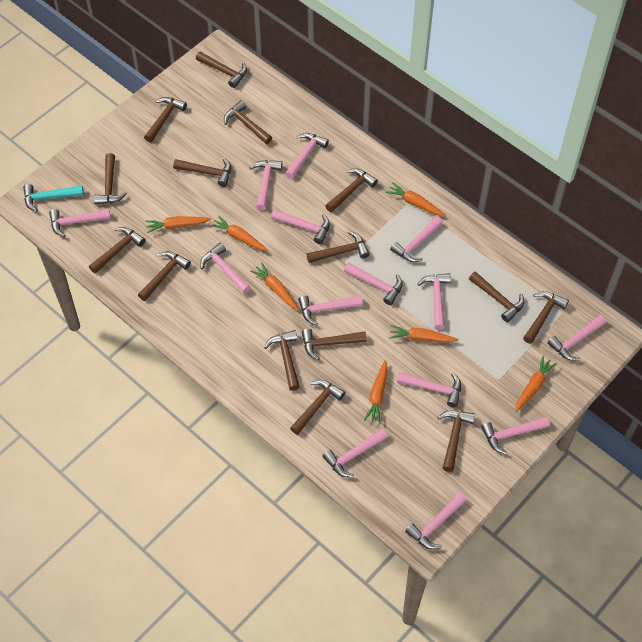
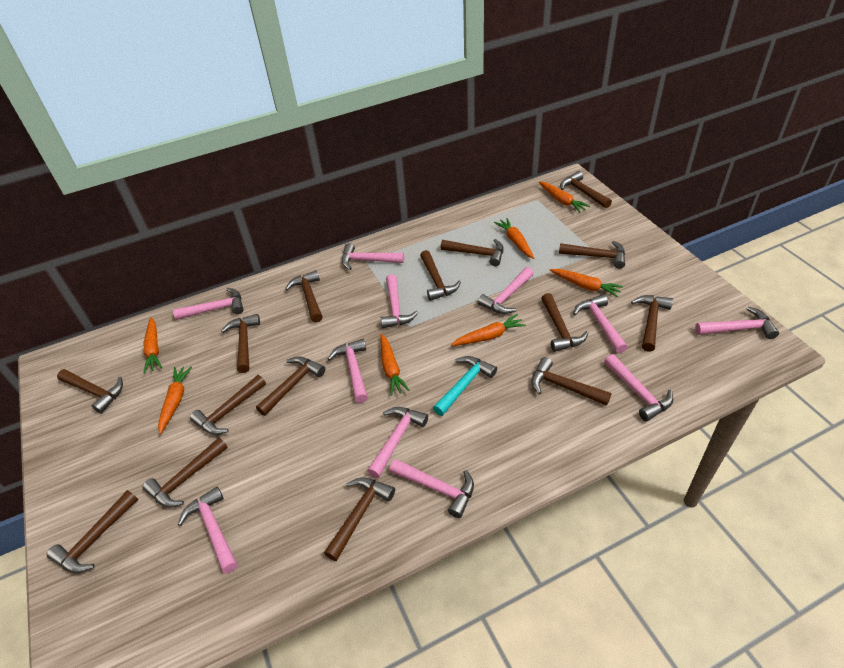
pink hammer: 14 -> 11

